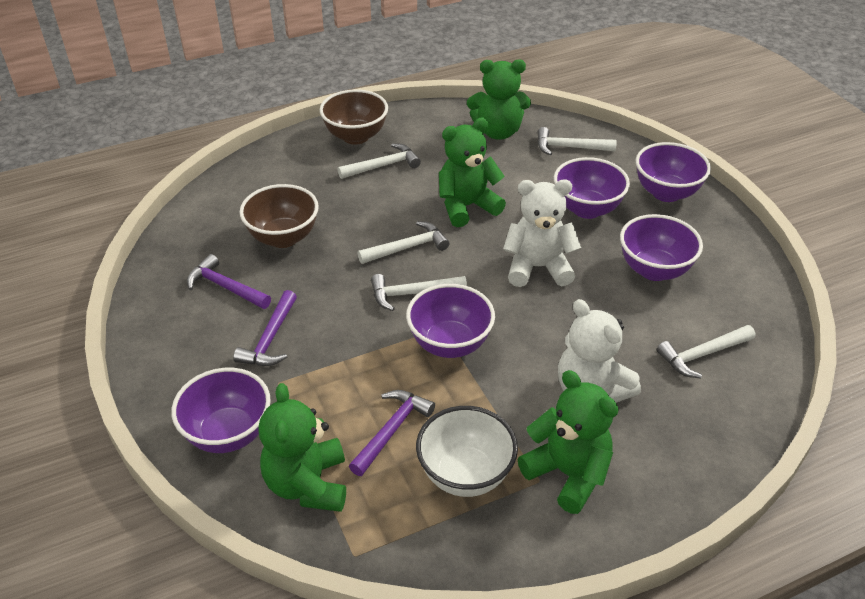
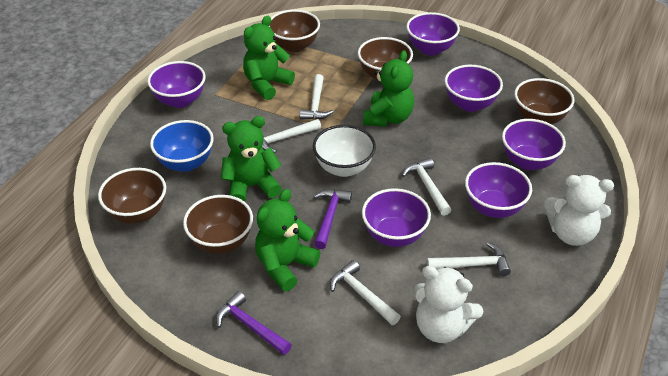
blue bowl: 0 -> 1
brown bowl: 2 -> 5
purple bowl: 5 -> 6
purple hammer: 3 -> 2

